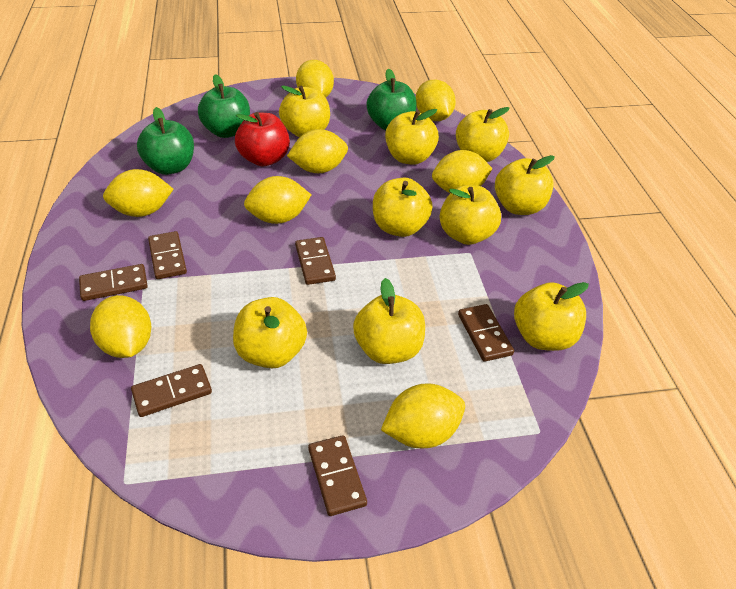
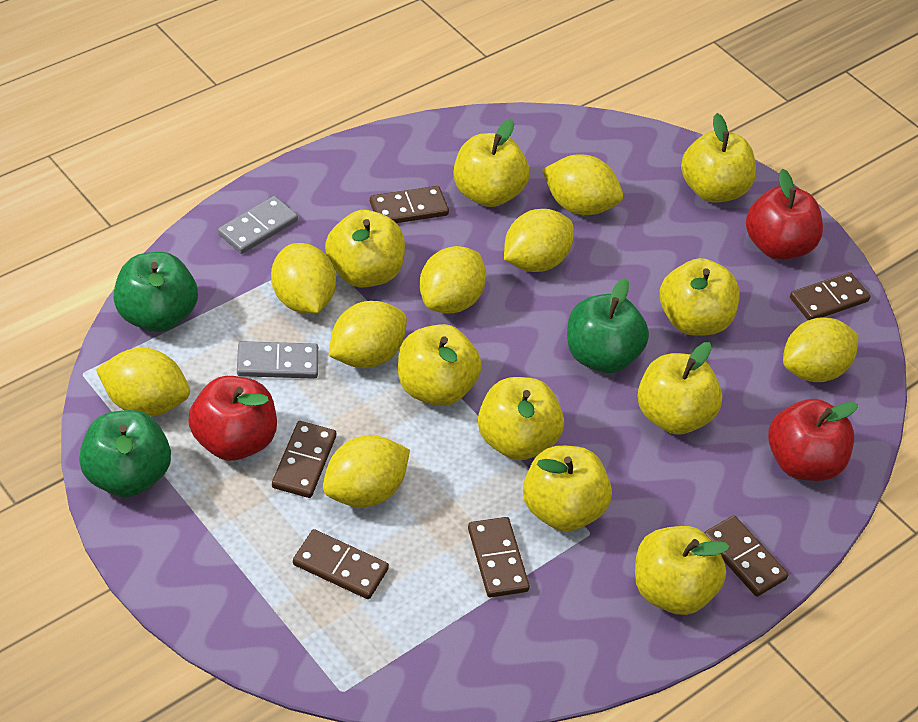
grey domino: 0 -> 2
red apple: 1 -> 3

